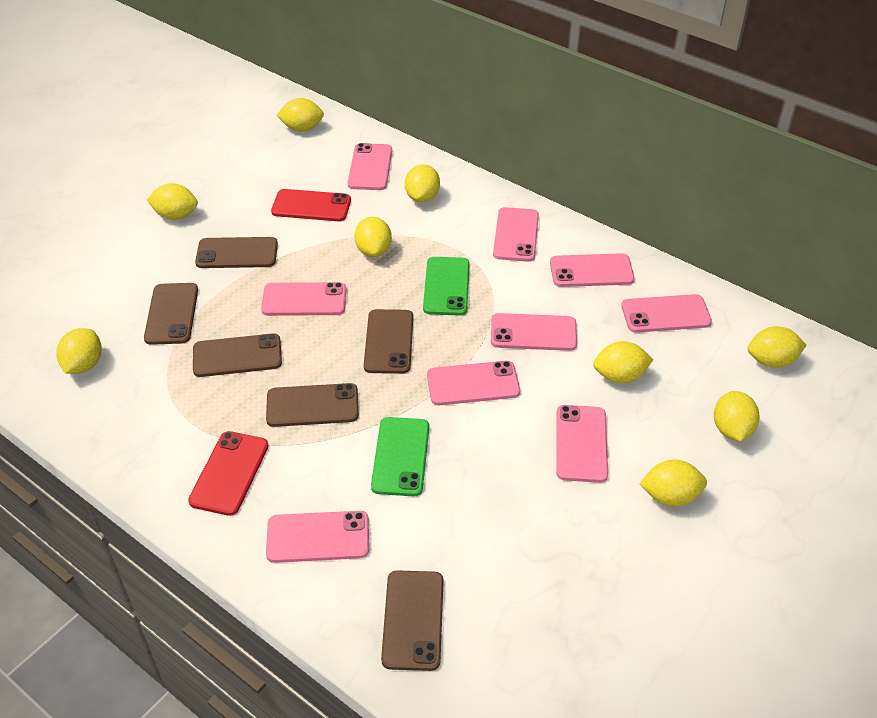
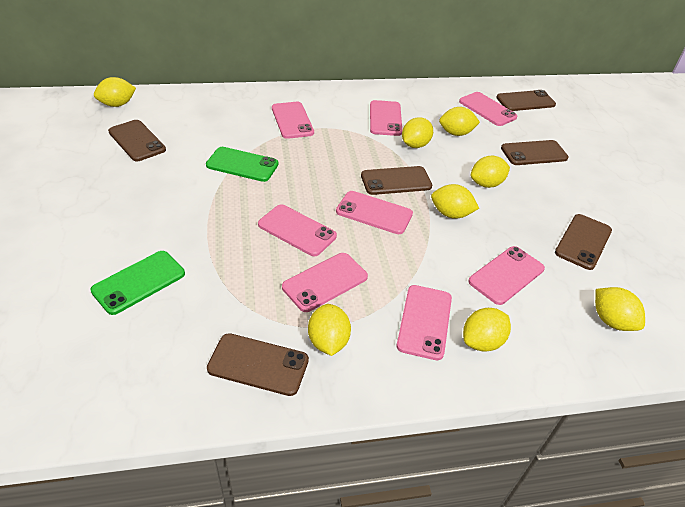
pink phone: 9 -> 8
red phone: 2 -> 0
yellow lemon: 9 -> 8

